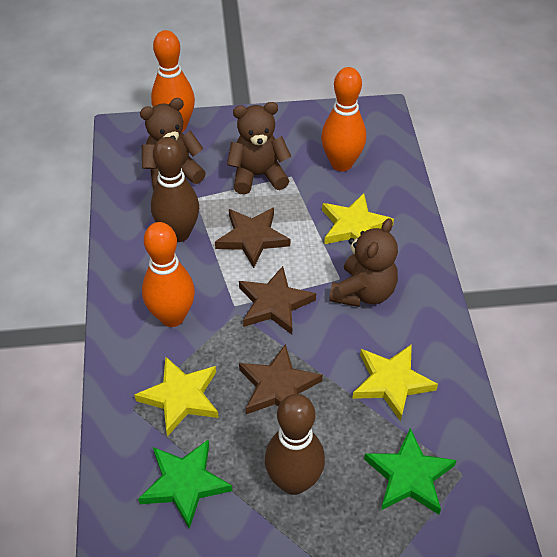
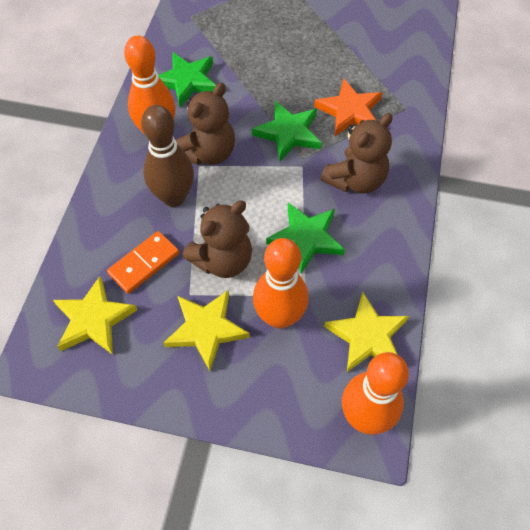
brown bowling pin: 2 -> 1
brown star: 3 -> 0
green star: 2 -> 3
orange domino: 0 -> 1
orange star: 0 -> 1

